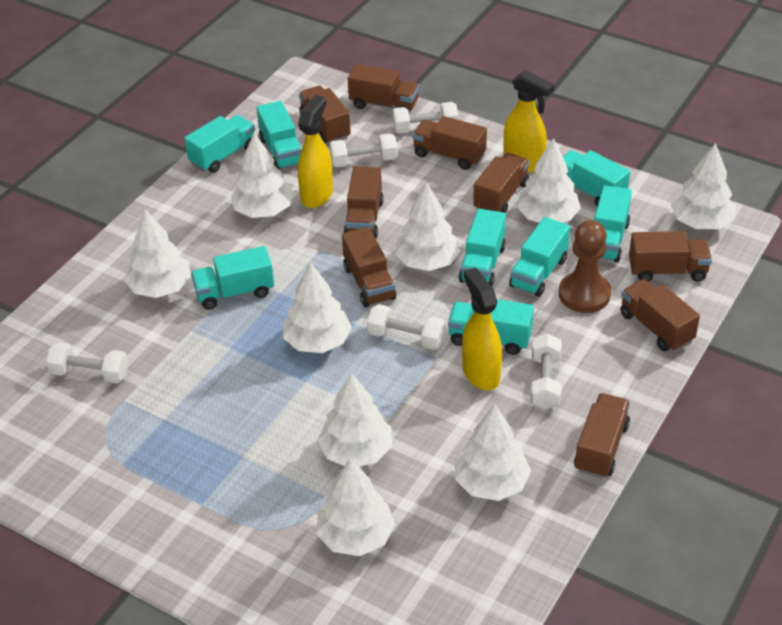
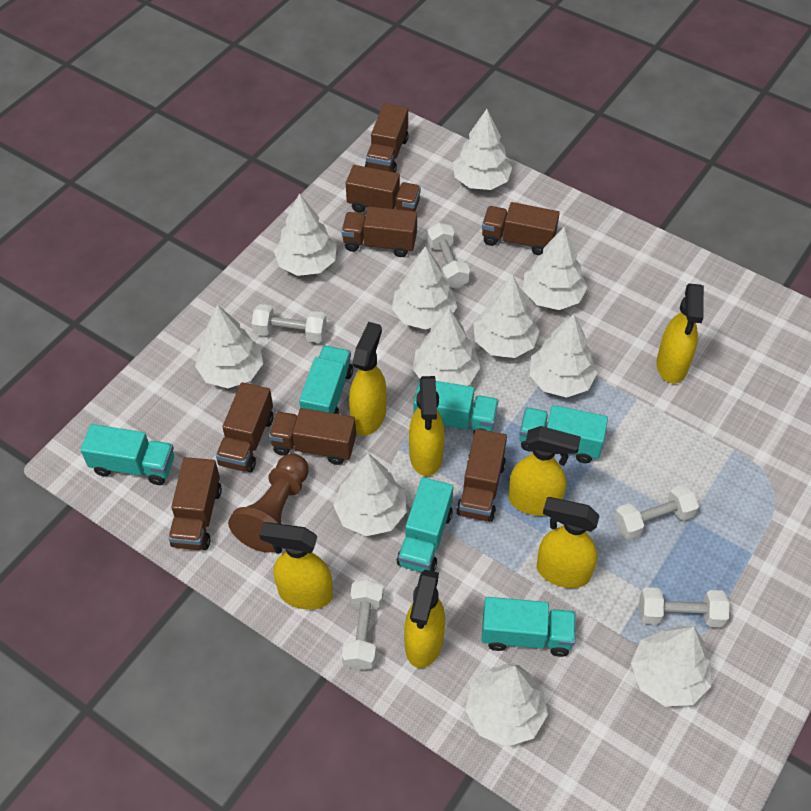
brown truck: 9 -> 8
turquoise truck: 8 -> 6
white tree: 9 -> 11
yellow spray bottle: 3 -> 7

